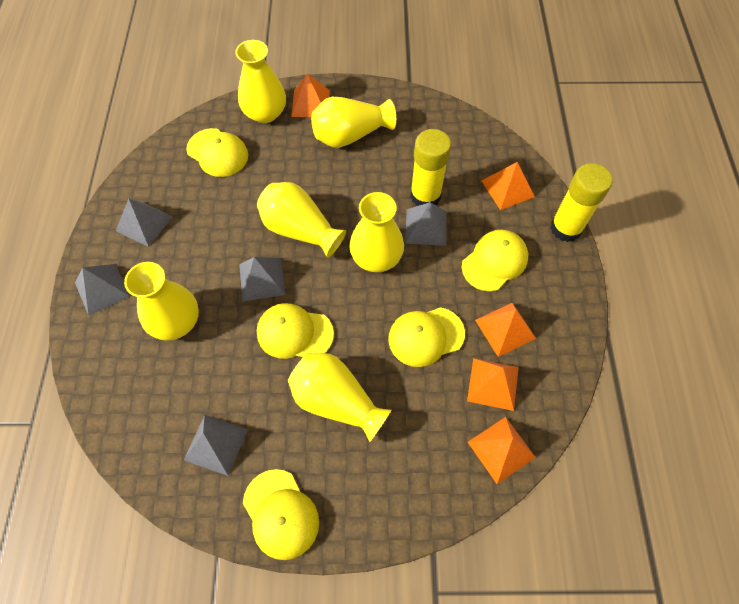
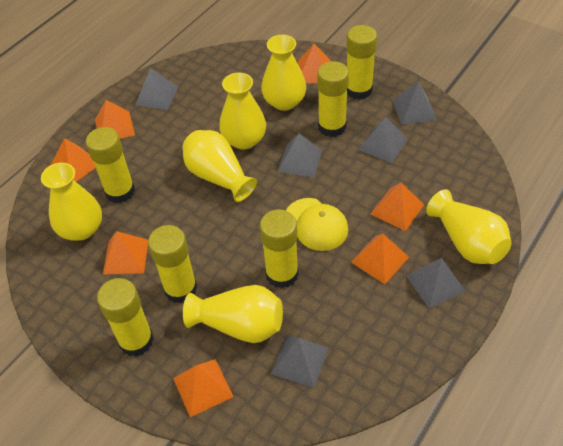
grey pyramid: 5 -> 6
orange pyramid: 5 -> 7
yellow cap: 5 -> 1
yellow glue stick: 2 -> 6

